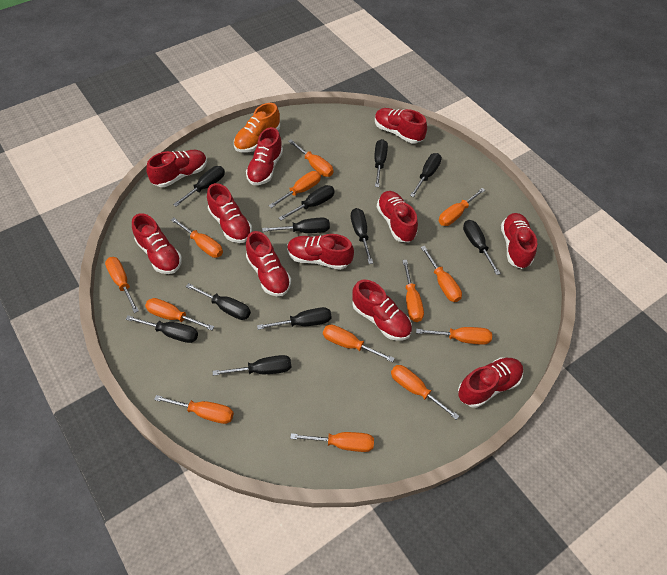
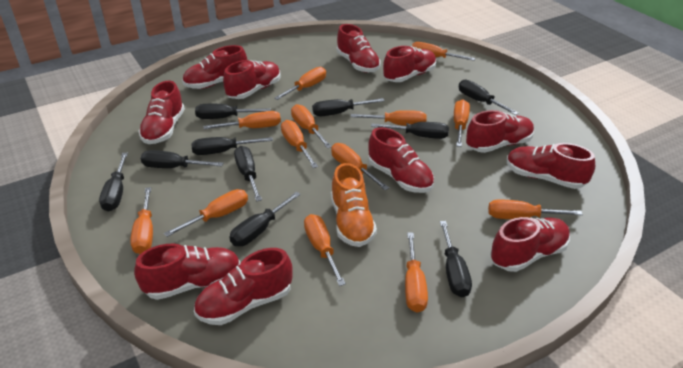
black screwdriver: 11 -> 10

